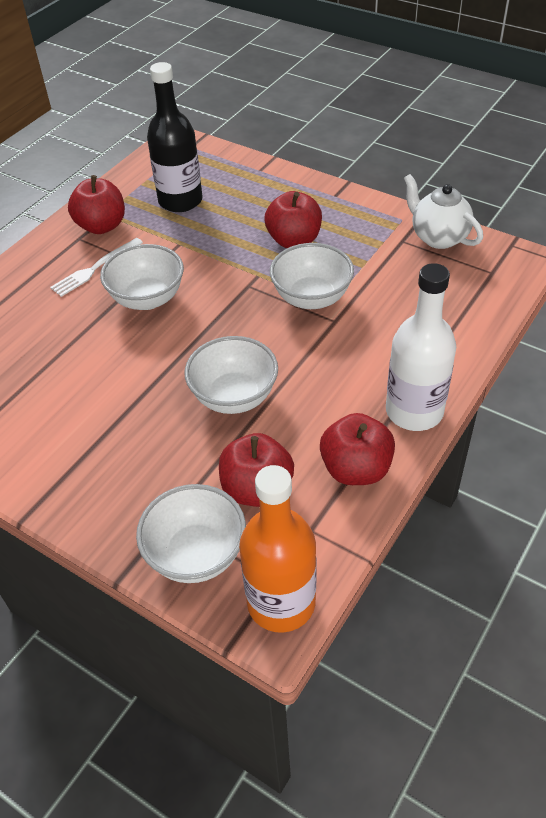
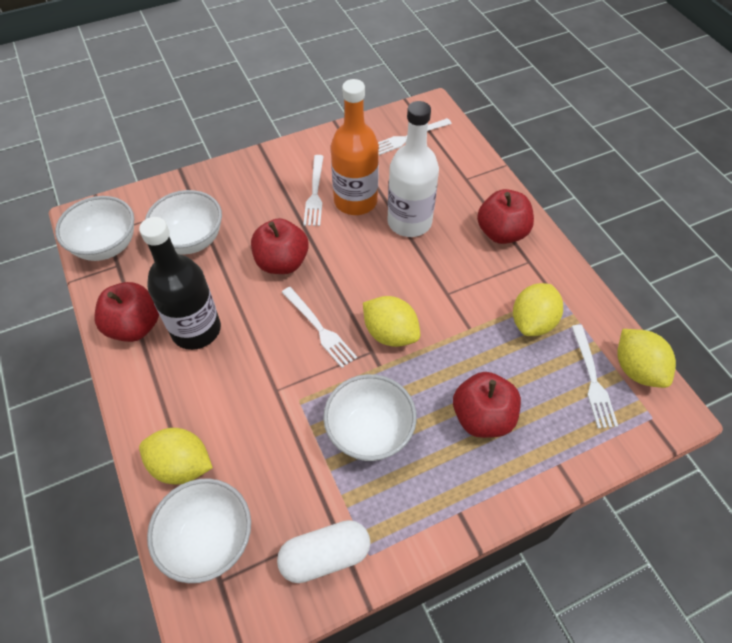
white capsule: 0 -> 1
white fork: 1 -> 4
white teapot: 1 -> 0
yellow lemon: 0 -> 4

